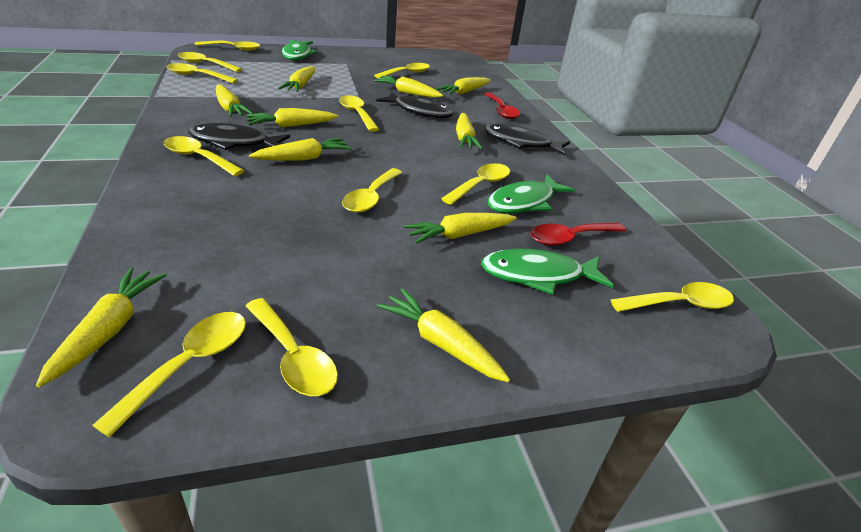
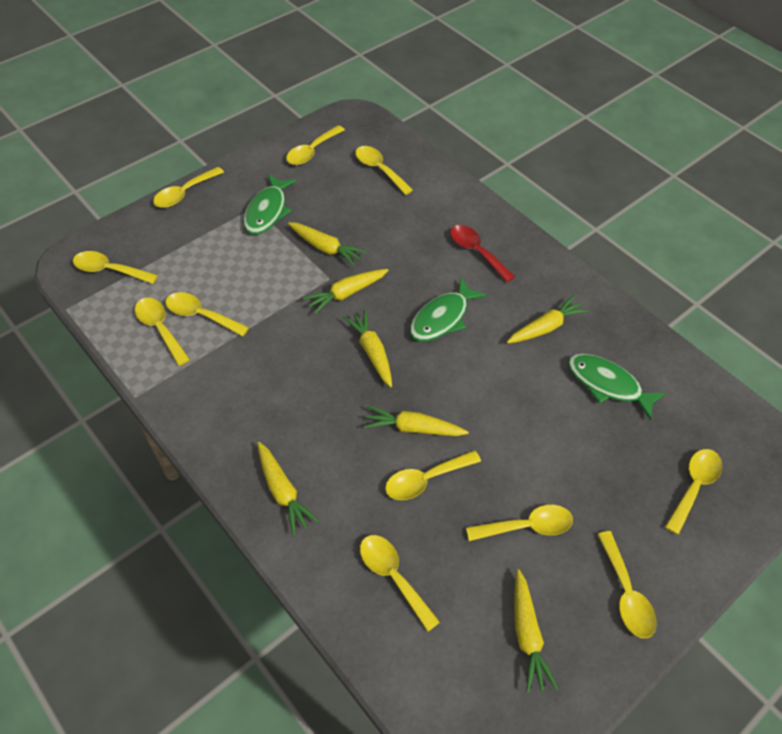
black fish: 3 -> 0
red spoon: 2 -> 1
yellow carrot: 10 -> 7

